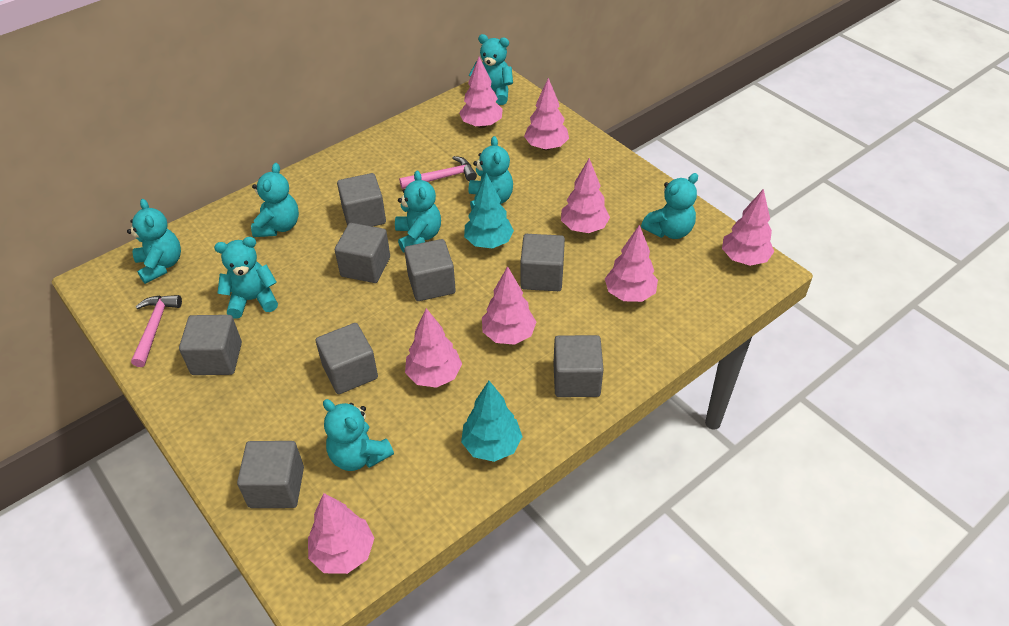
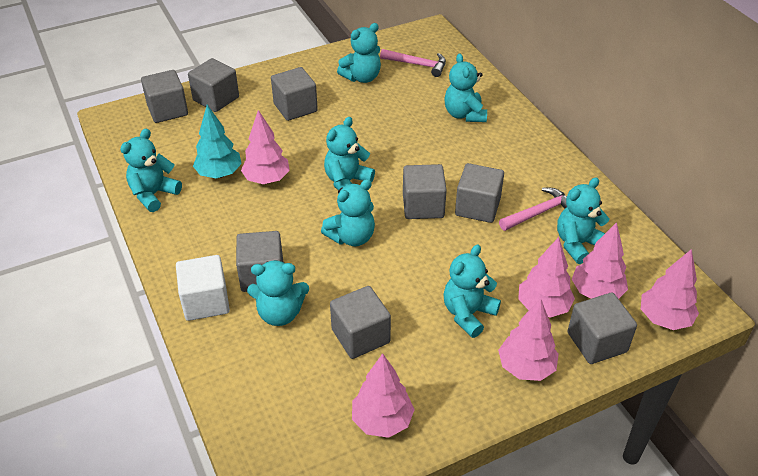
pink tree: 8 -> 6
turquoise tree: 2 -> 1
white cube: 0 -> 1

